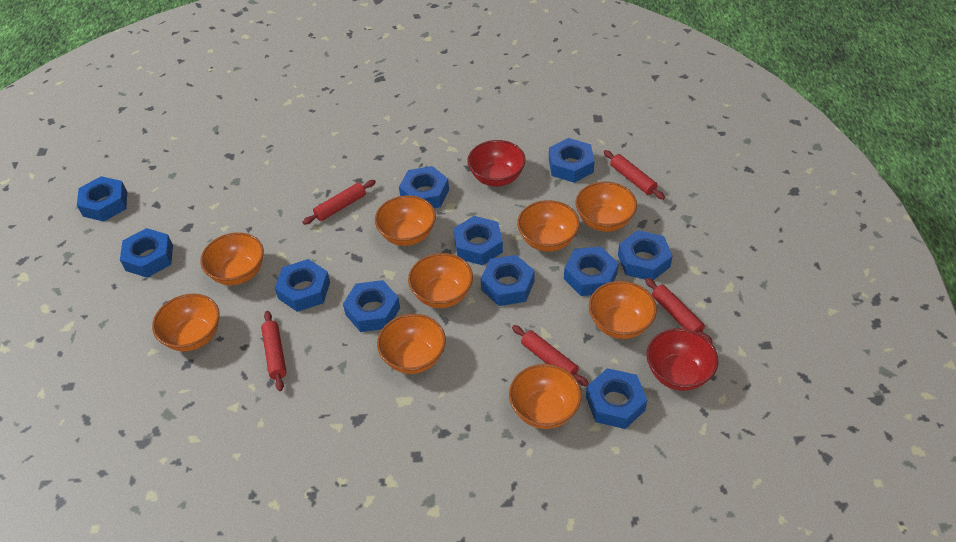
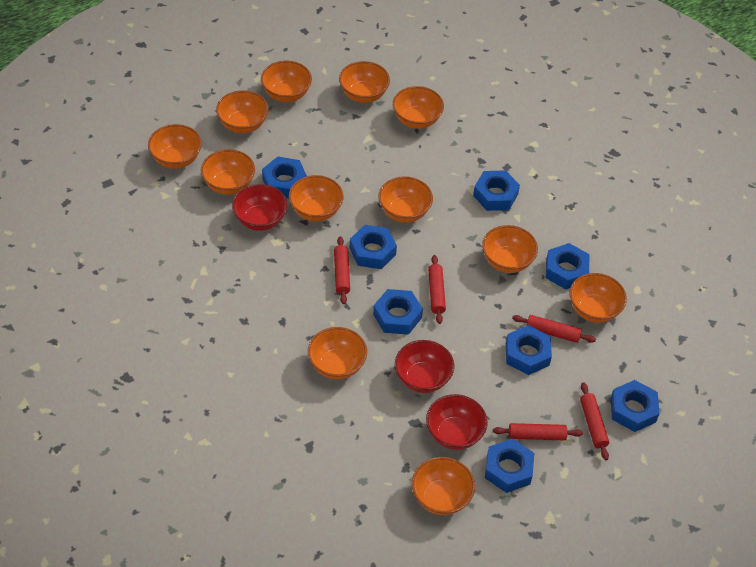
blue nut: 11 -> 8
orange bowl: 9 -> 12
red bowl: 2 -> 3

